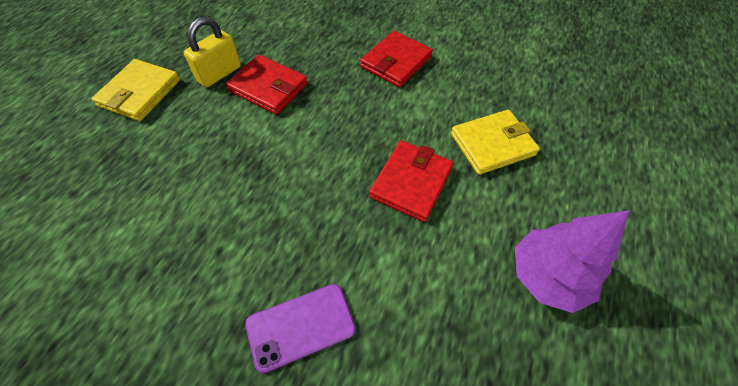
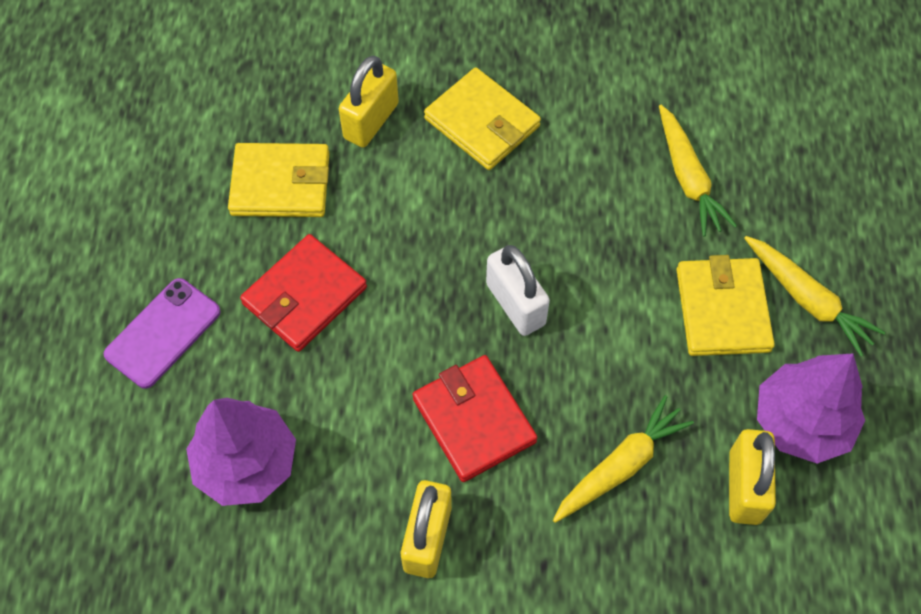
purple tree: 1 -> 2
red wallet: 3 -> 2
white padlock: 0 -> 1
yellow carrot: 0 -> 3
yellow padlock: 1 -> 3
yellow wallet: 2 -> 3

